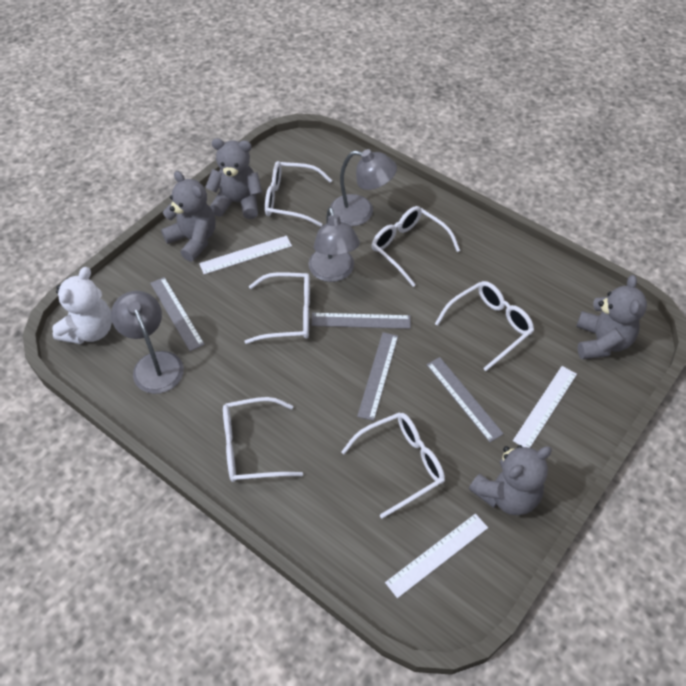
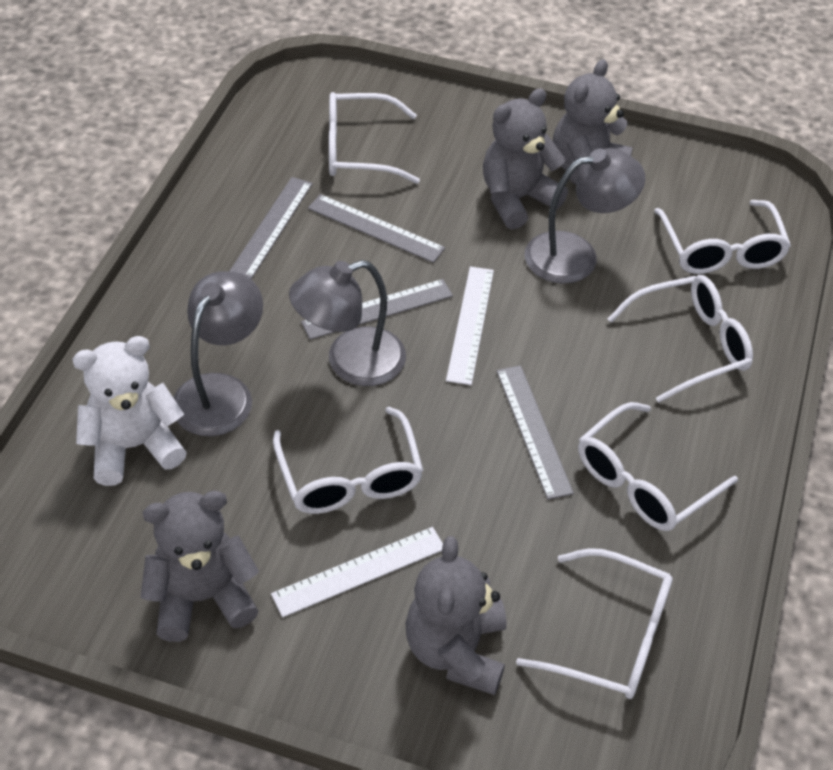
white ruler: 3 -> 2

